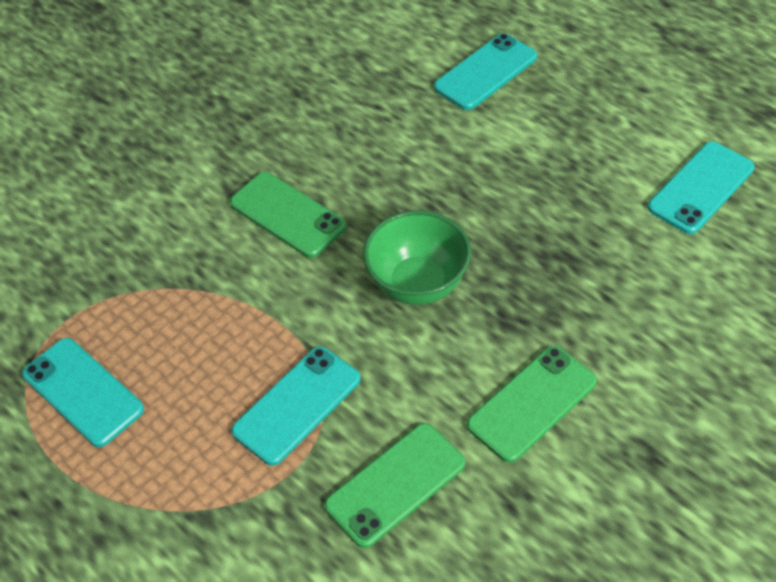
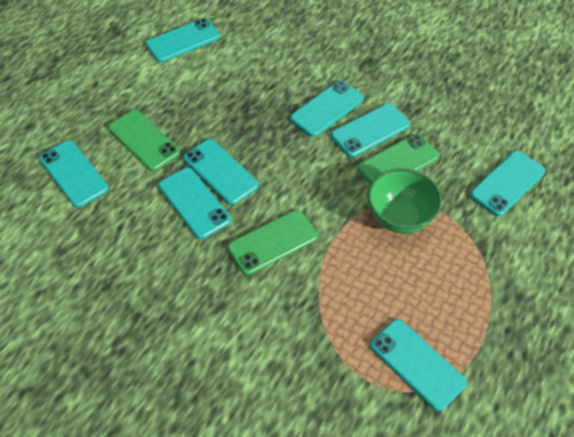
turquoise phone: 4 -> 8

